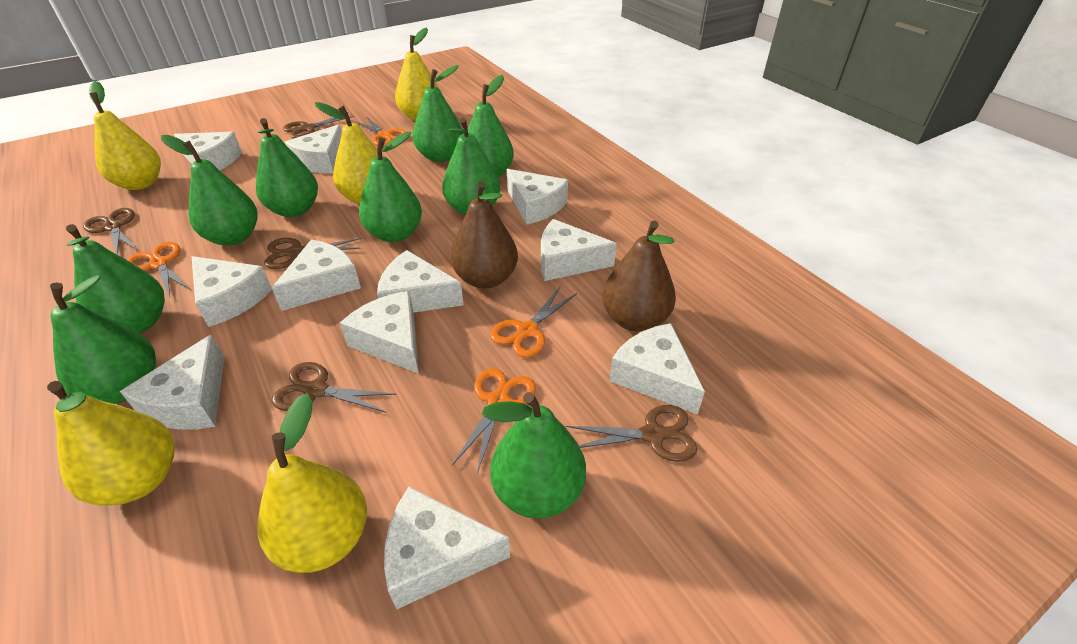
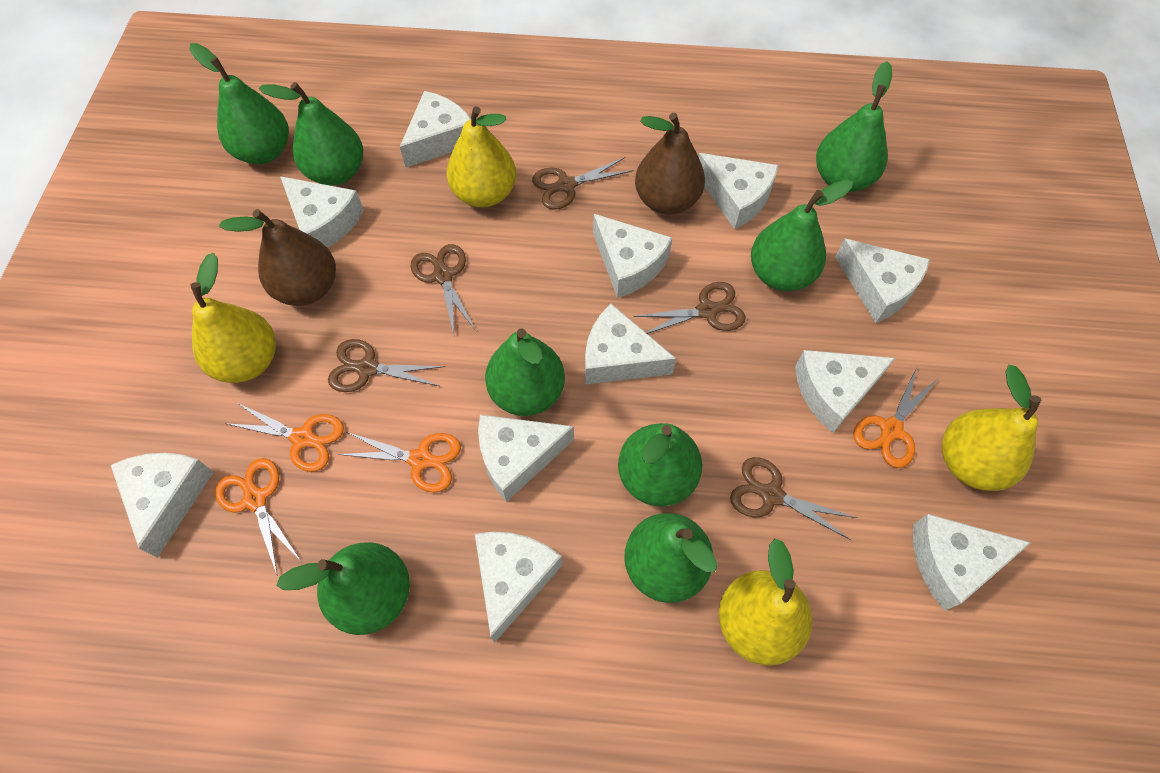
green pear: 9 -> 8
yellow pear: 5 -> 4

